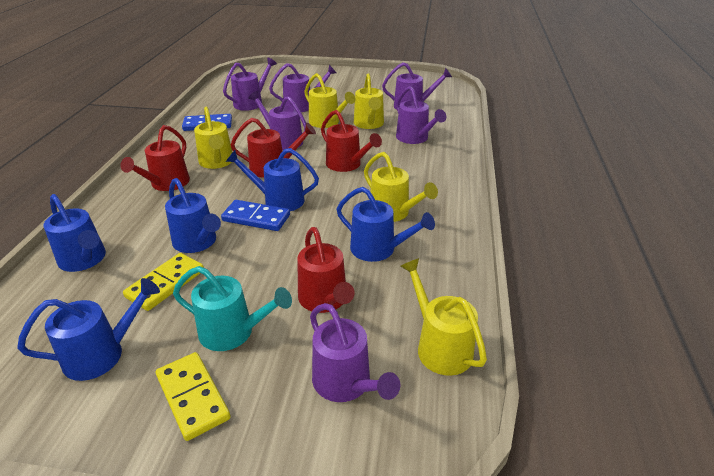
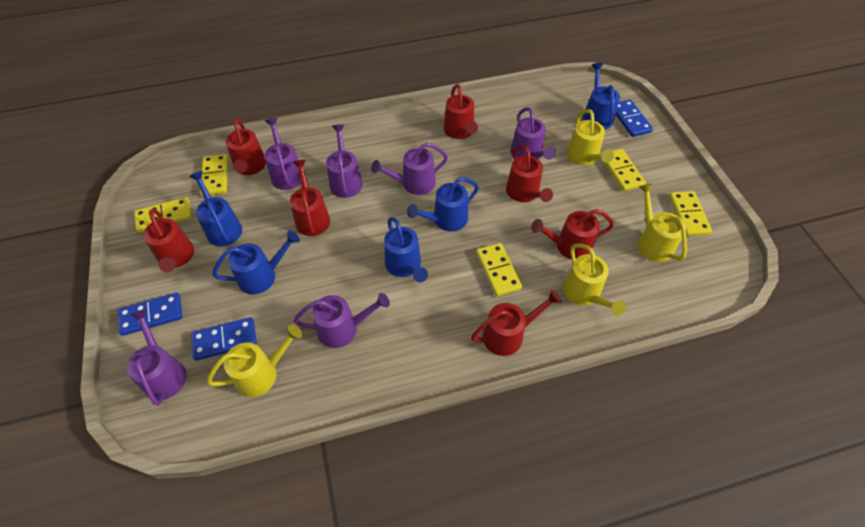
blue domino: 2 -> 3
red watering can: 4 -> 7
turquoise watering can: 1 -> 0
yellow domino: 2 -> 5
yellow watering can: 5 -> 4

